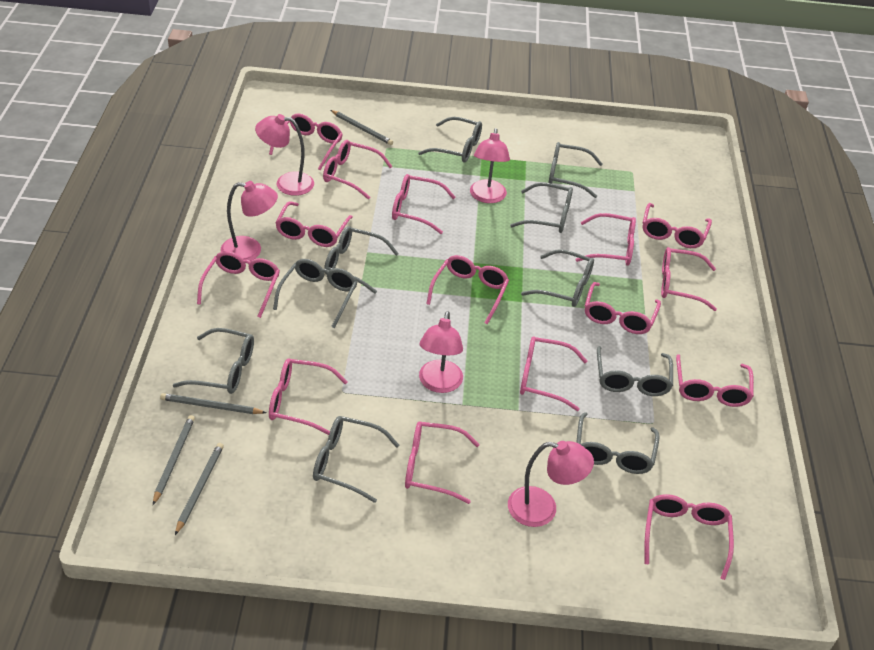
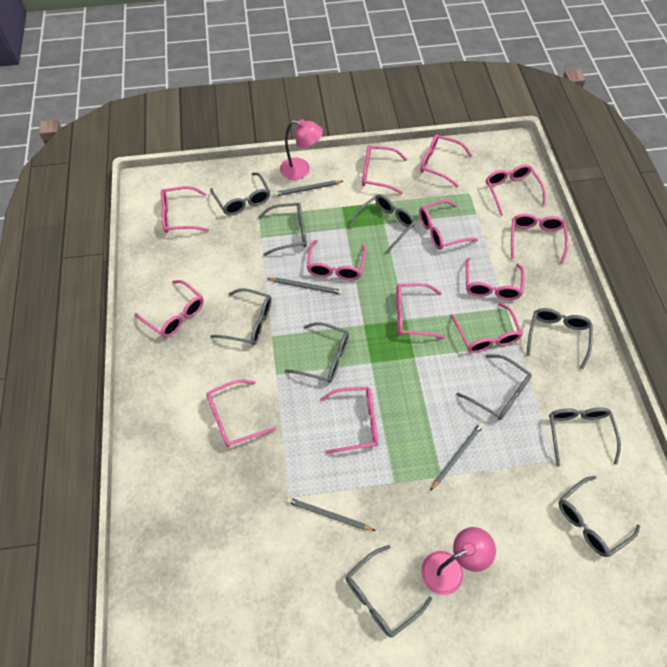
pink glasses: 15 -> 13
pink lamp: 5 -> 2

